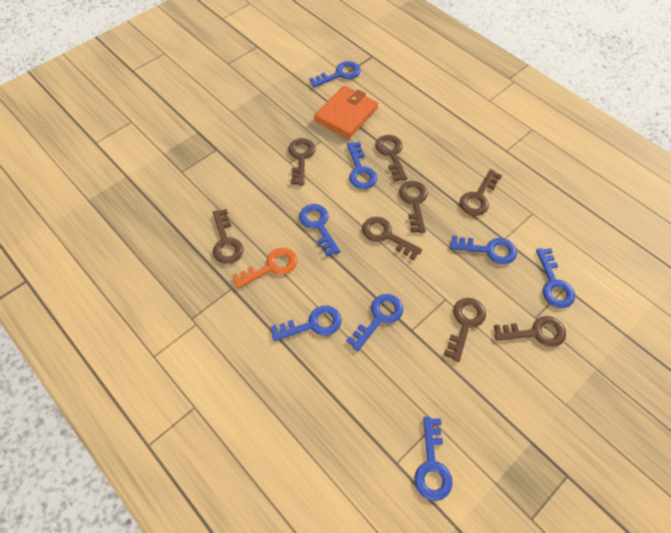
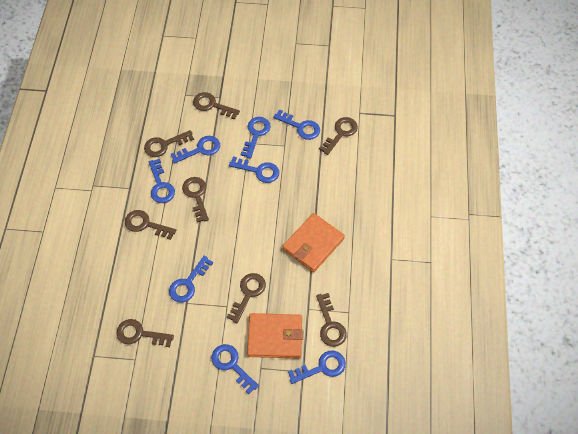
orange key: 1 -> 0
orange wallet: 1 -> 2

